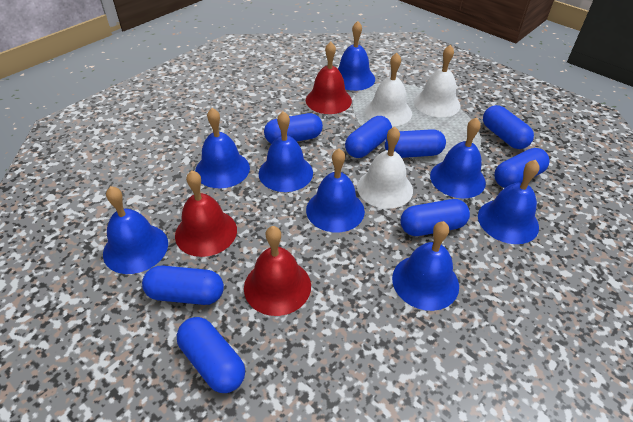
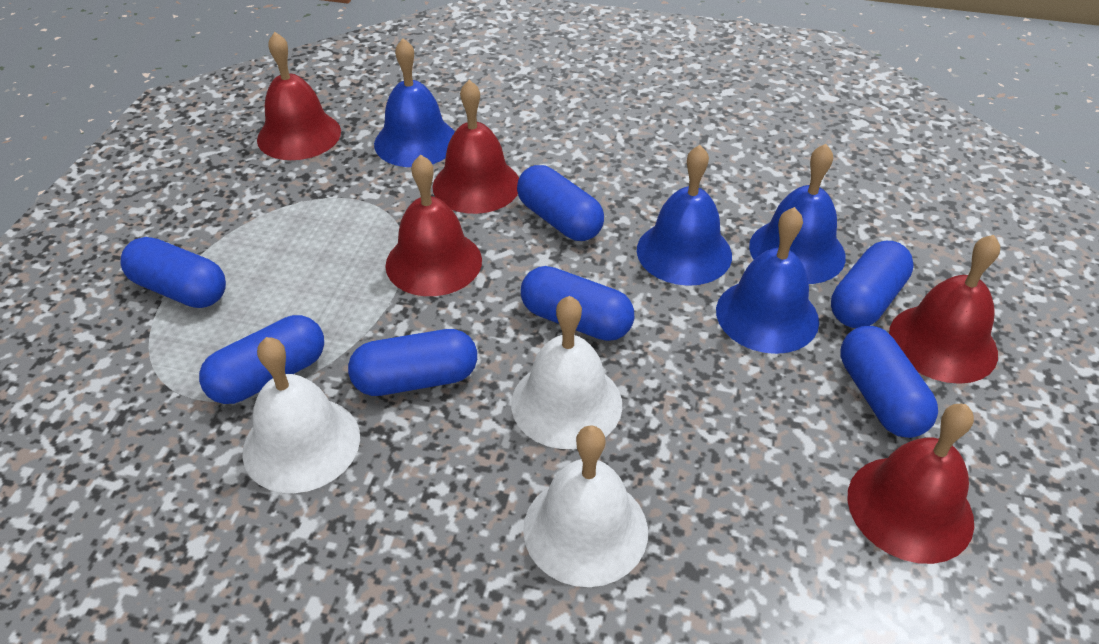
blue bell: 8 -> 4
blue capsule: 8 -> 7
red bell: 3 -> 5

